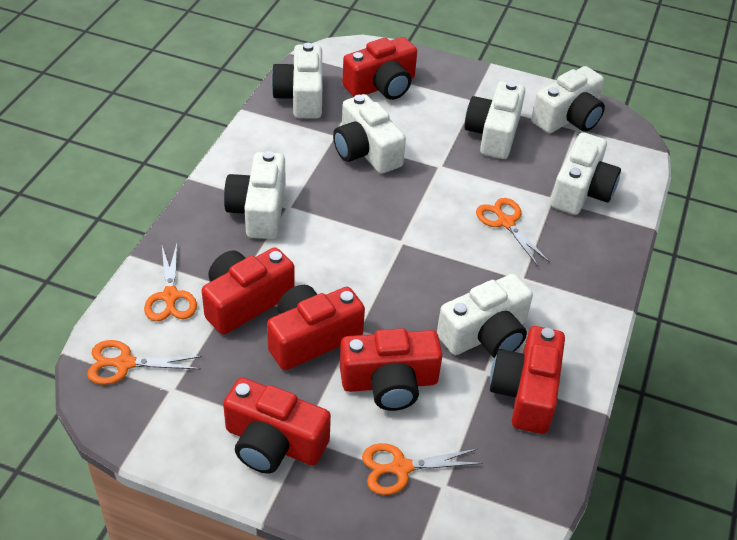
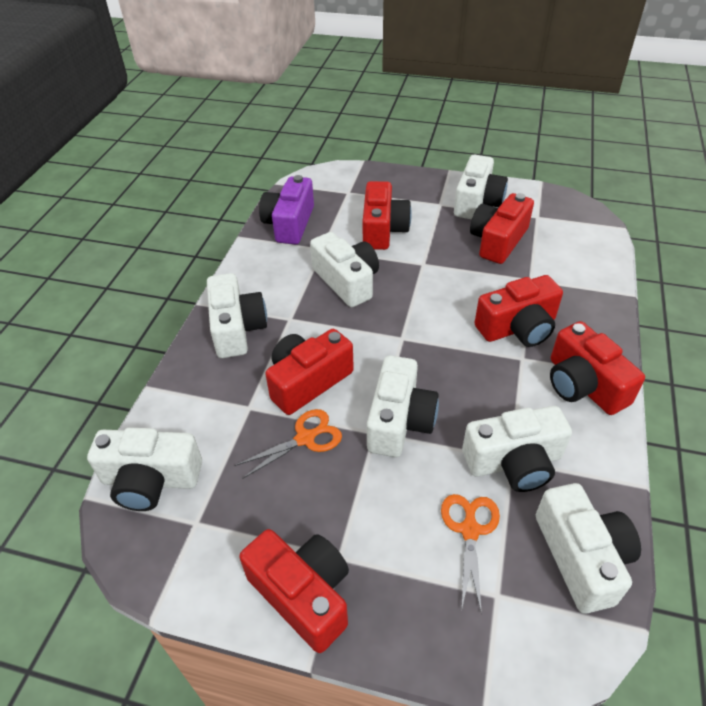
orange scissors: 4 -> 2
purple camera: 0 -> 1

